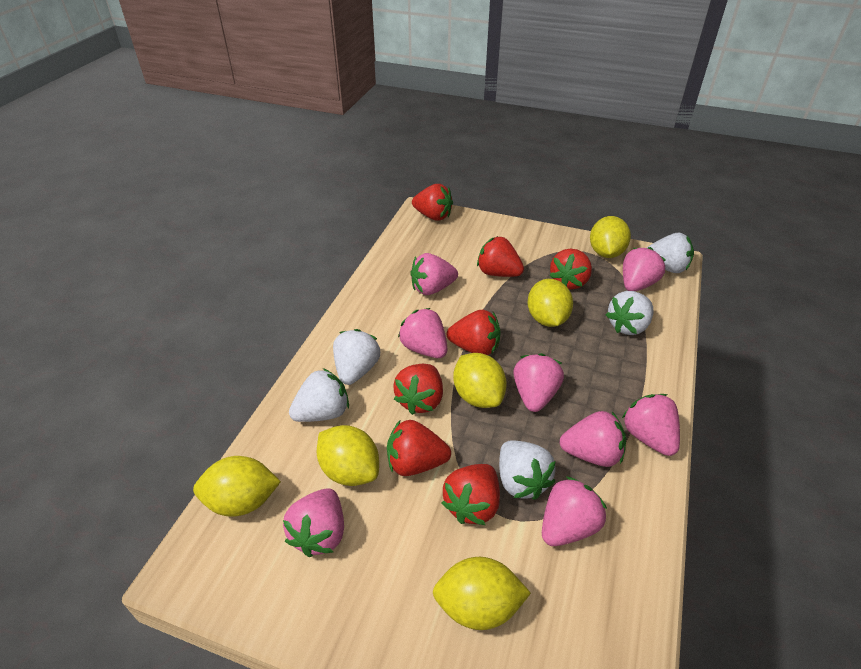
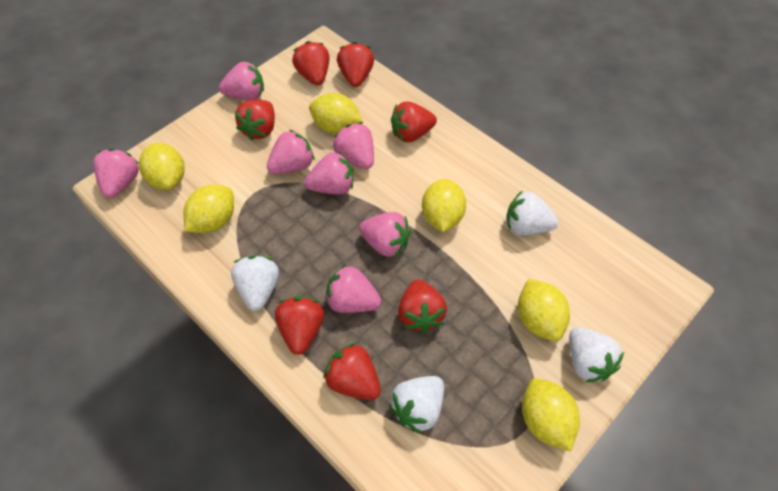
pink strawberry: 8 -> 7
white strawberry: 5 -> 4

